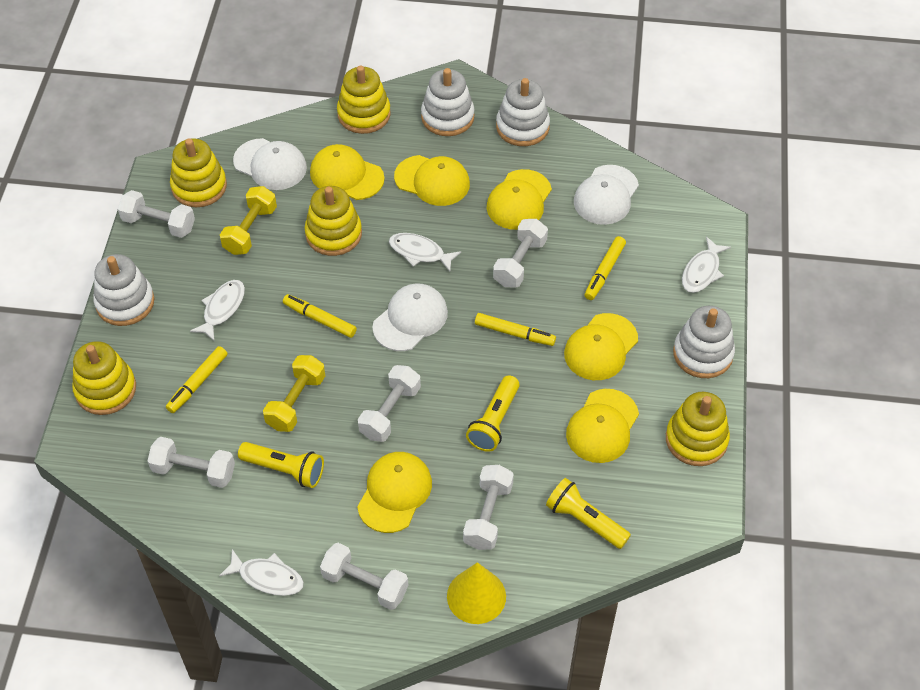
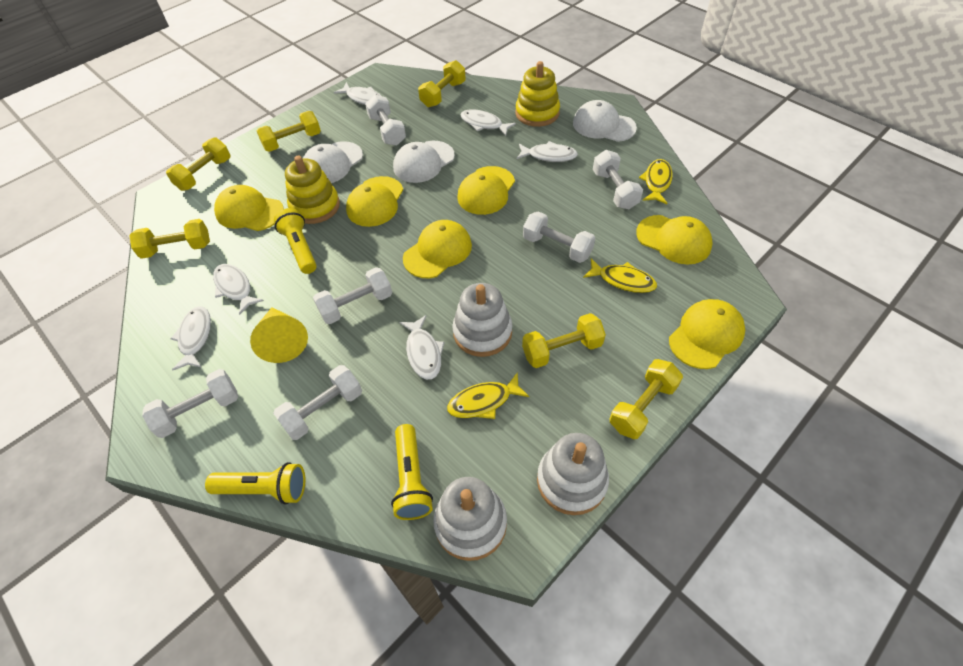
white fish: 4 -> 6
white stacking toy: 4 -> 3
yellow dumbbell: 2 -> 6
yellow fish: 0 -> 3
yellow marker: 4 -> 0
yellow stacking toy: 5 -> 2

